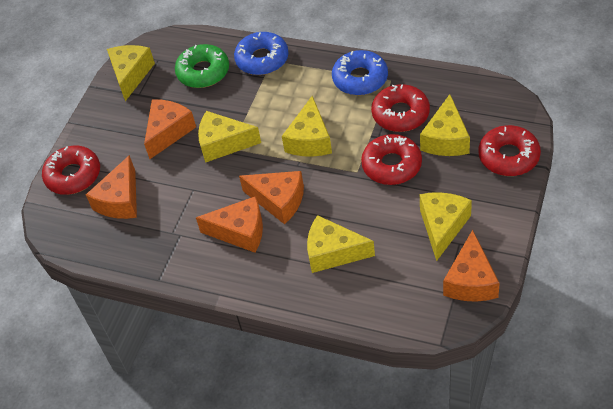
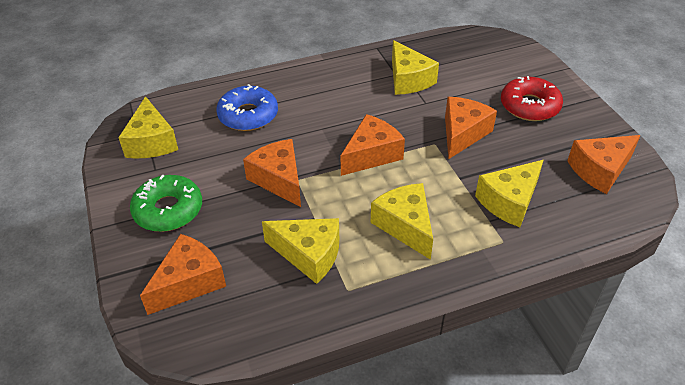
blue donut: 2 -> 1
red donut: 4 -> 1
yellow cheese: 6 -> 5

